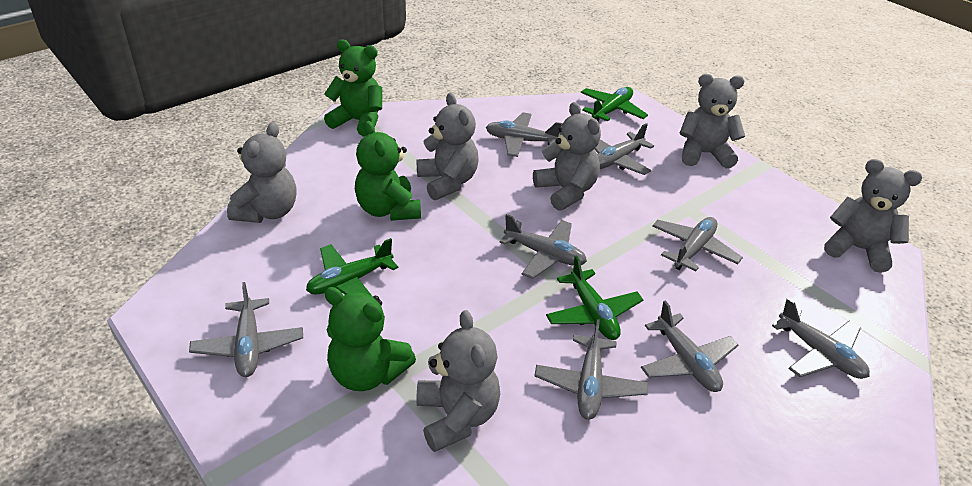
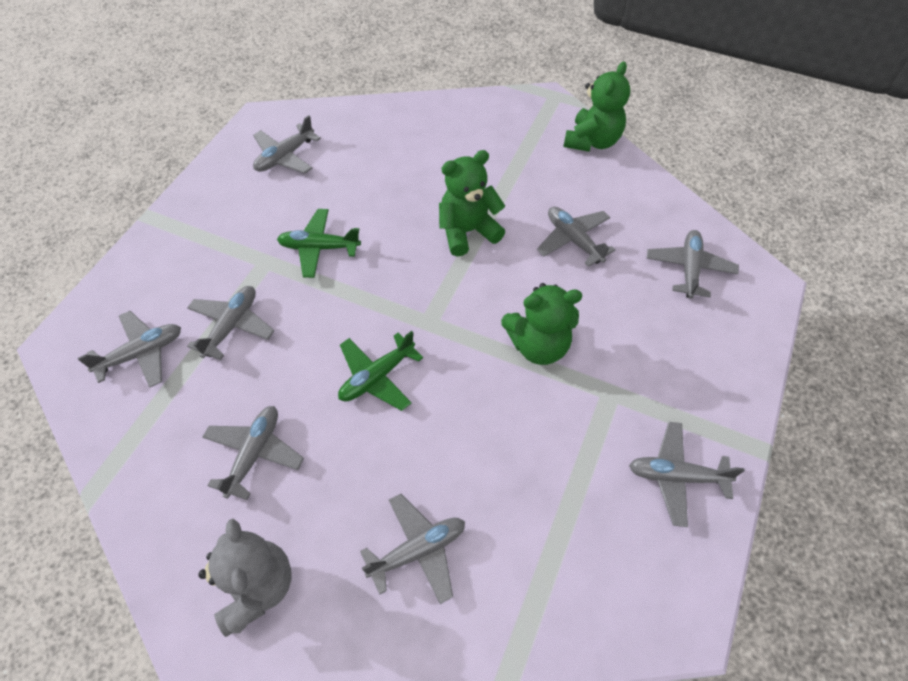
green plane: 3 -> 2
grey teddy bear: 6 -> 1

